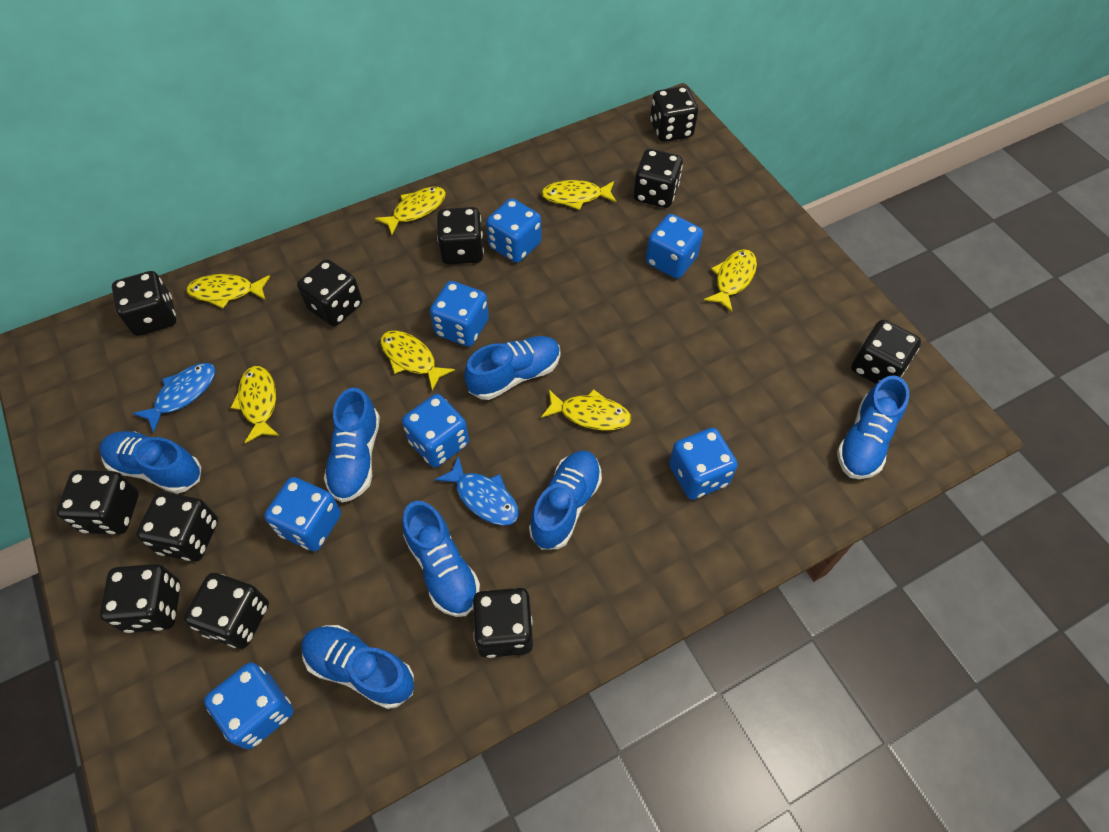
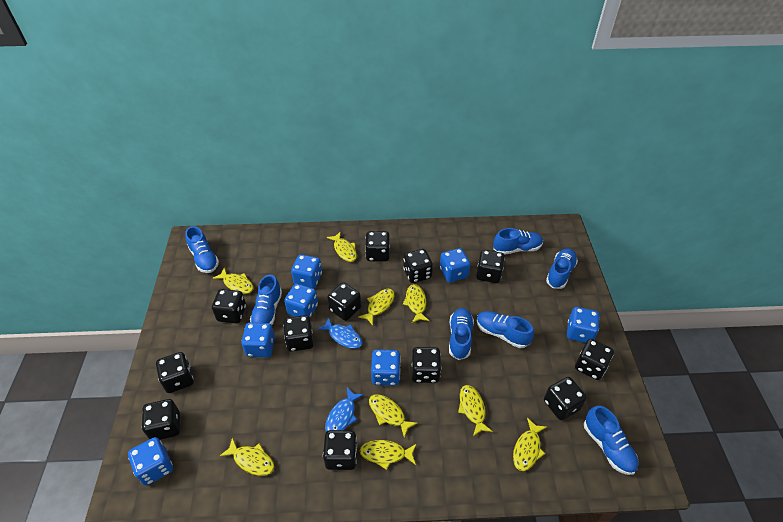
black dice: 11 -> 12
yellow fish: 7 -> 9

